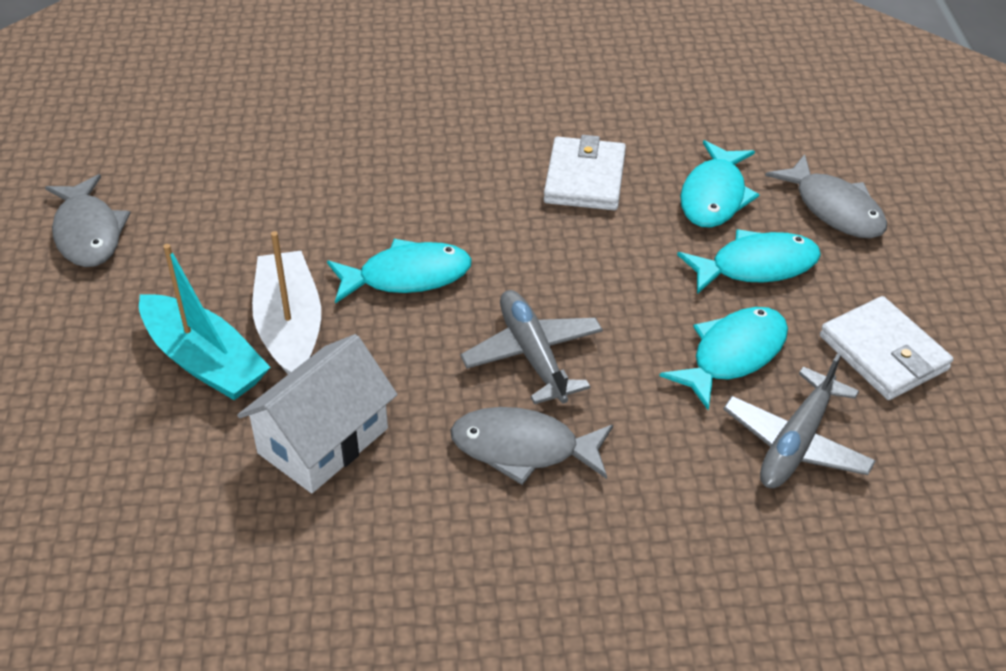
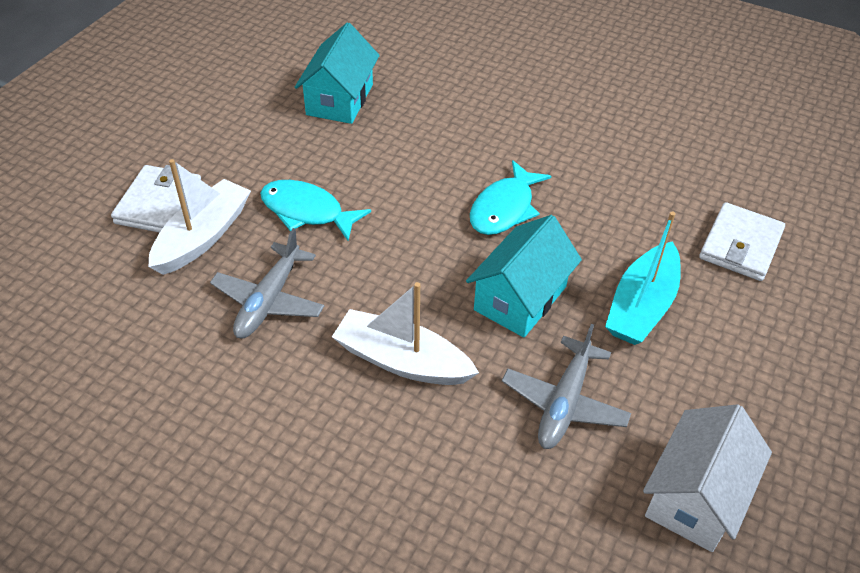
grey fish: 3 -> 0
turquoise fish: 4 -> 2
turquoise house: 0 -> 2
white boat: 1 -> 2

